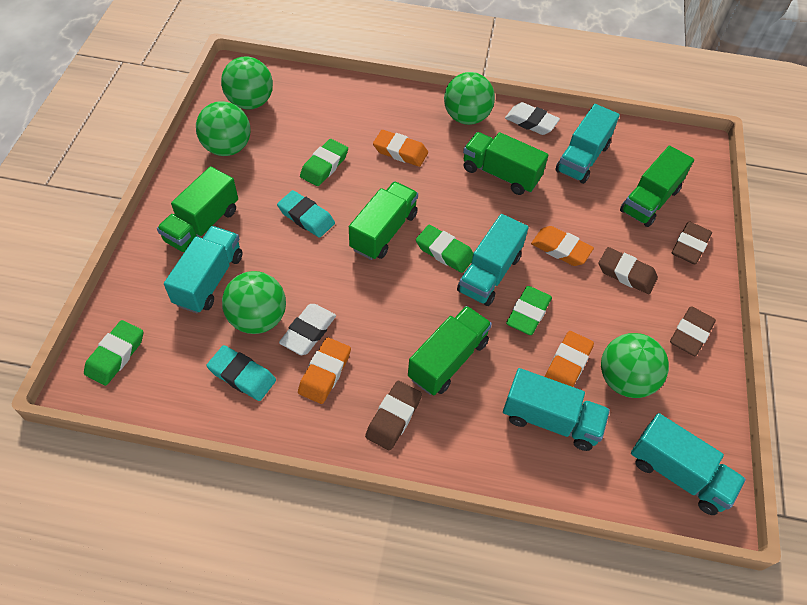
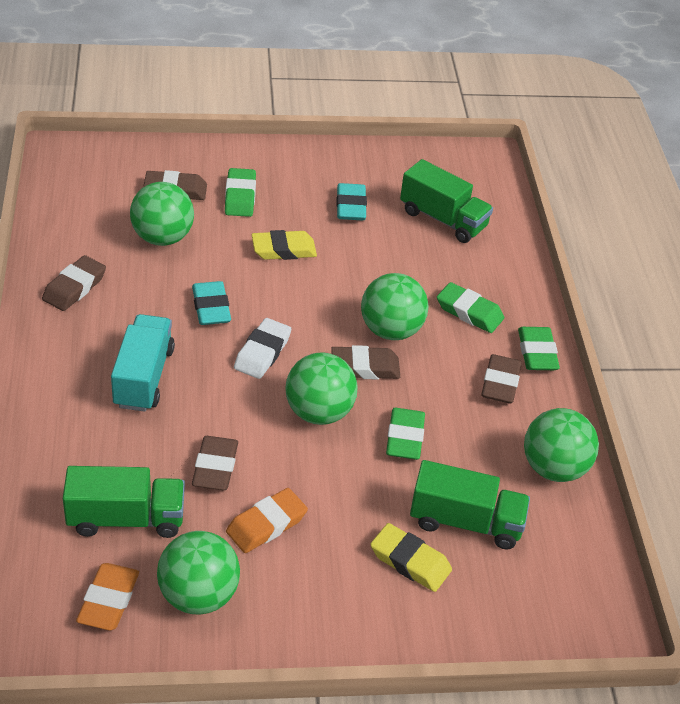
brown eraser: 4 -> 5
green truck: 5 -> 3
orange eraser: 4 -> 2
turquoise truck: 5 -> 1
white eraser: 2 -> 1
yellow eraser: 0 -> 2

